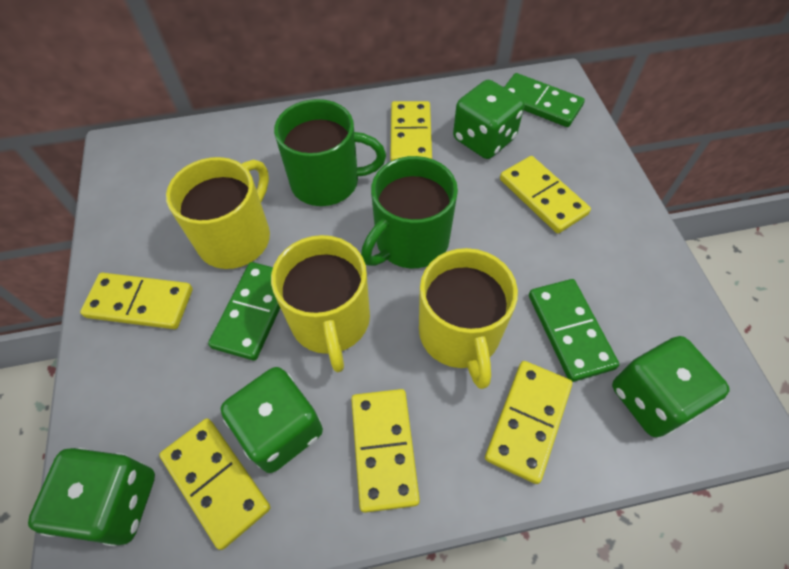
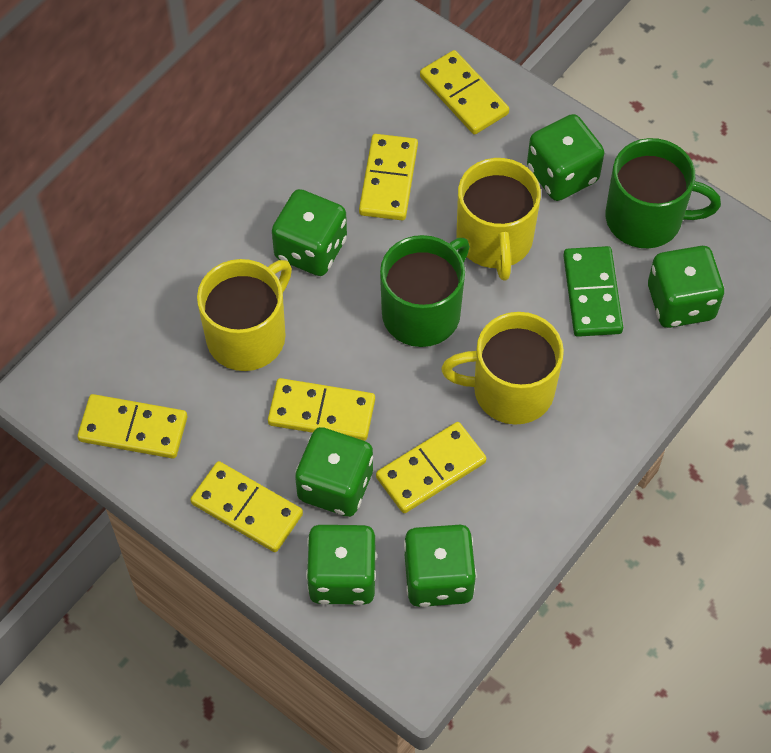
green dice: 4 -> 6
green domino: 3 -> 1

